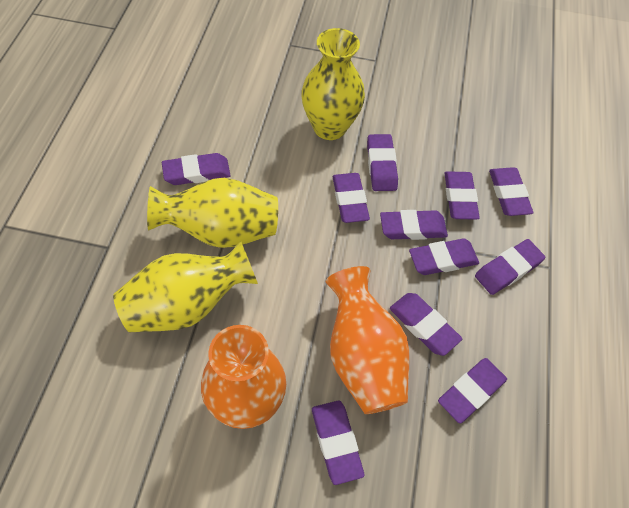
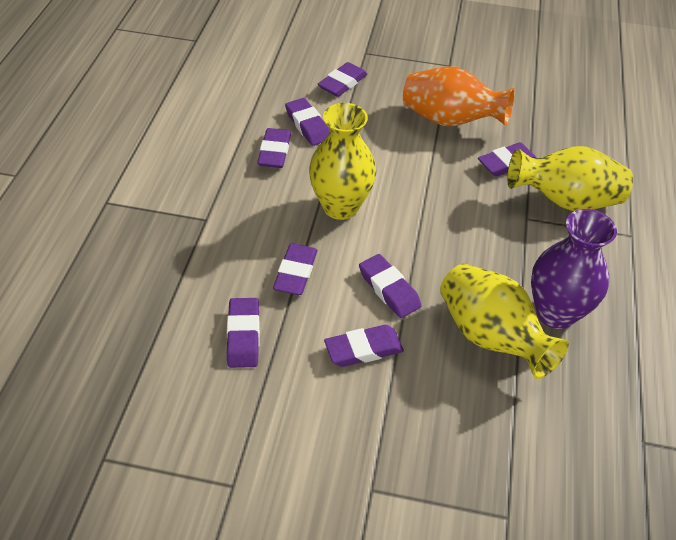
orange vase: 2 -> 1
purple eraser: 11 -> 8
purple vase: 0 -> 1

